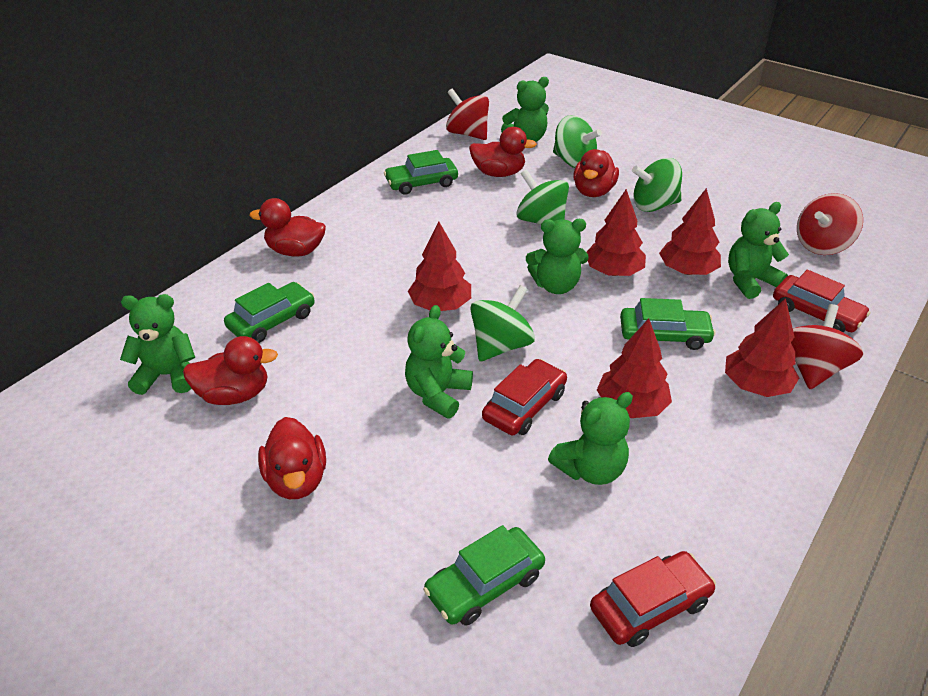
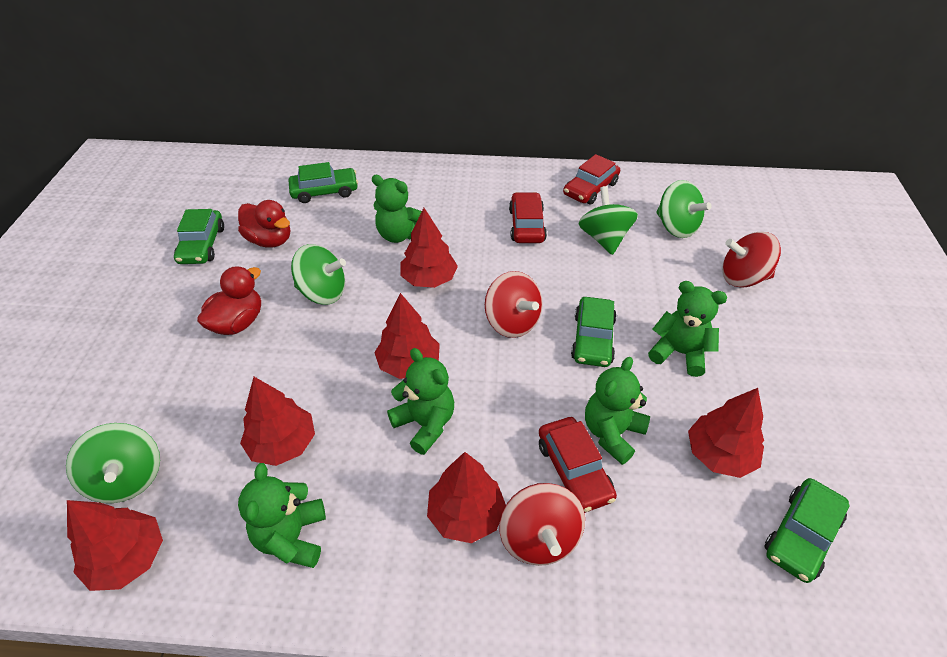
green teddy bear: 6 -> 5
red duck: 5 -> 2
red tree: 5 -> 6

